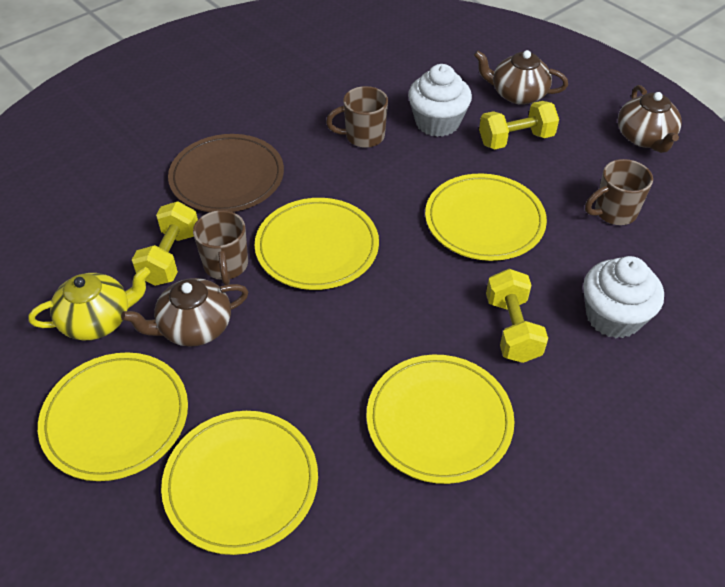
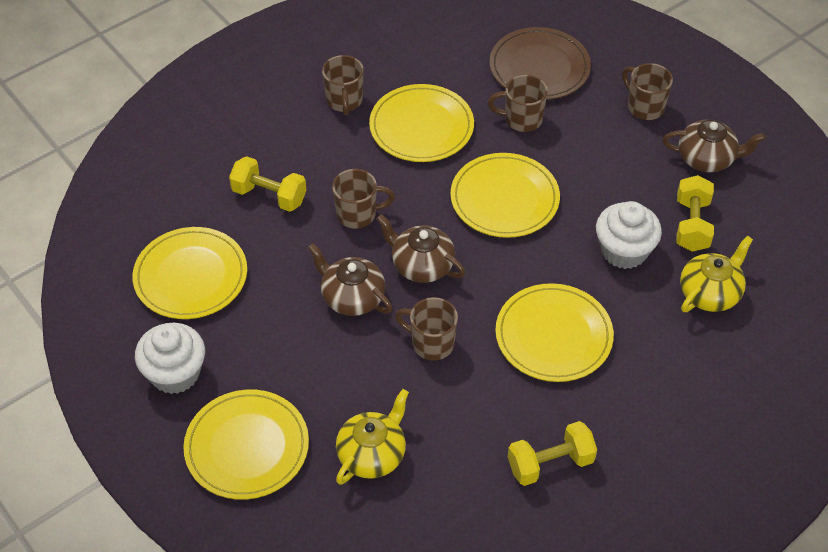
brown mug: 3 -> 5
yellow teapot: 1 -> 2

